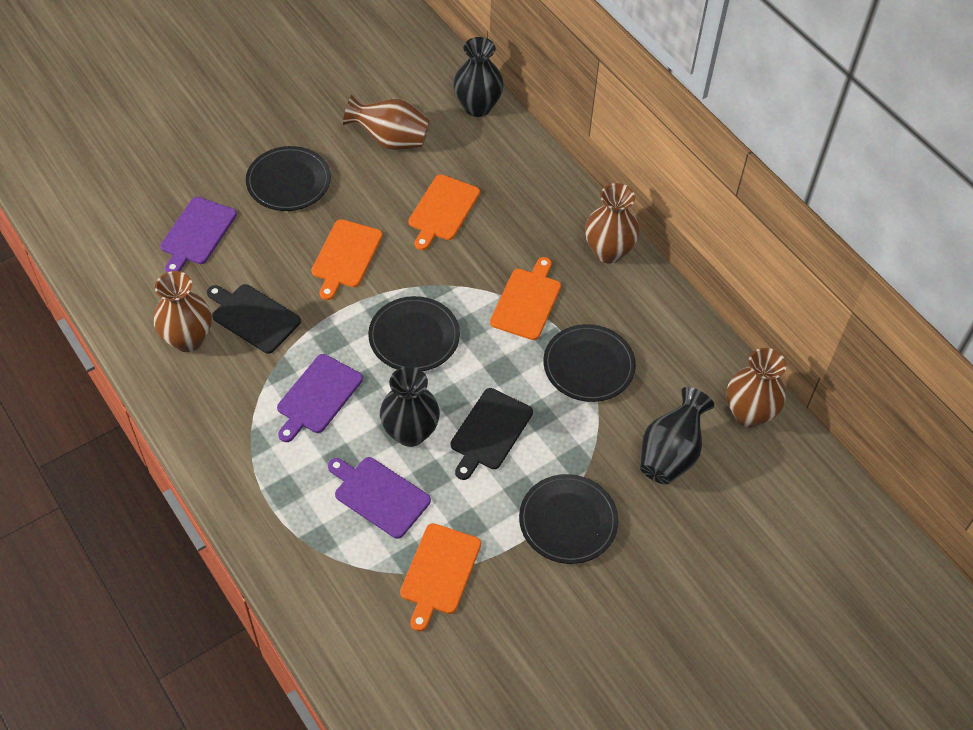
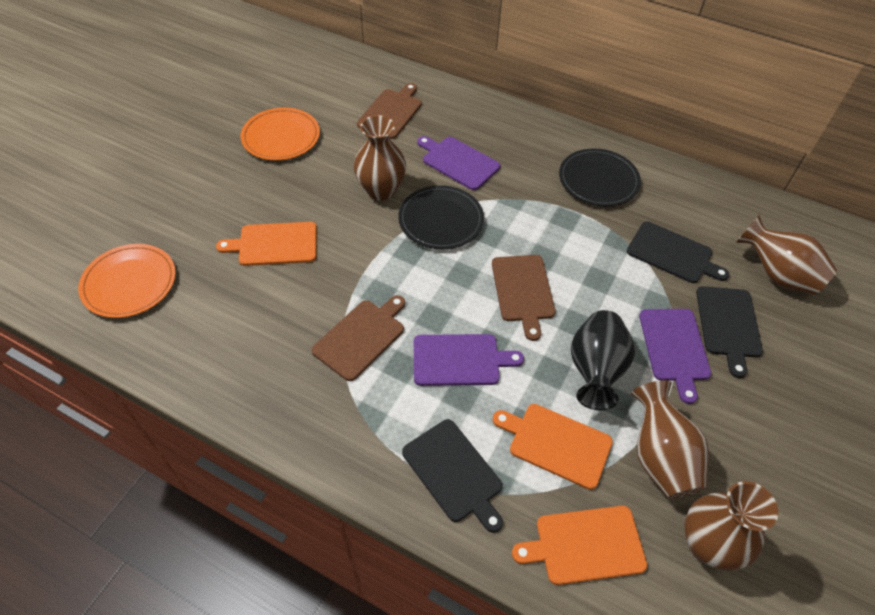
black cutting board: 2 -> 3
black plate: 4 -> 2
black vase: 3 -> 1
brown cutting board: 0 -> 3
orange cutting board: 4 -> 3
orange plate: 0 -> 2

